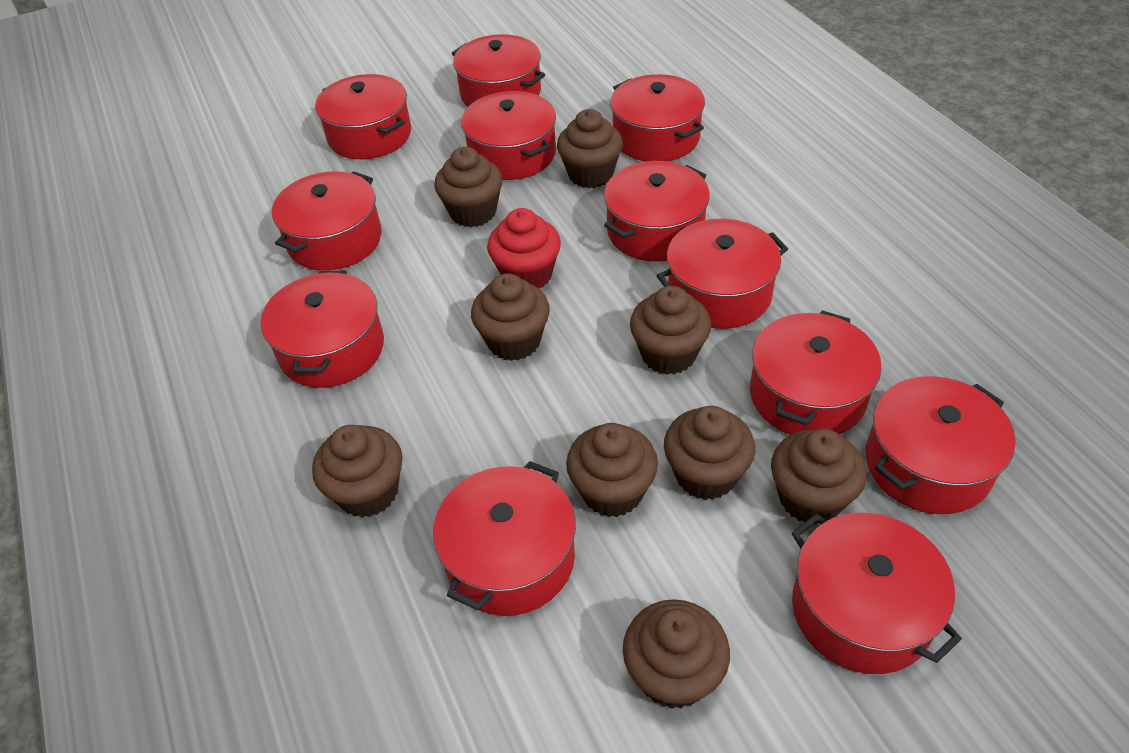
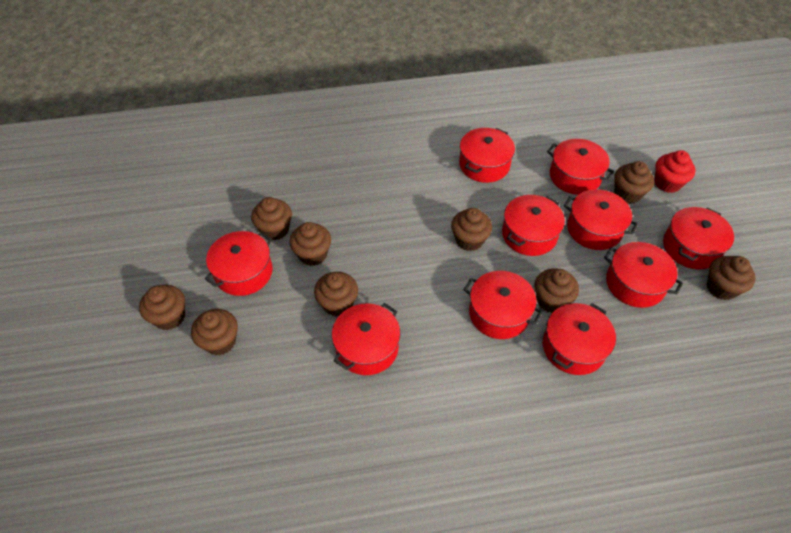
red pot: 12 -> 10

